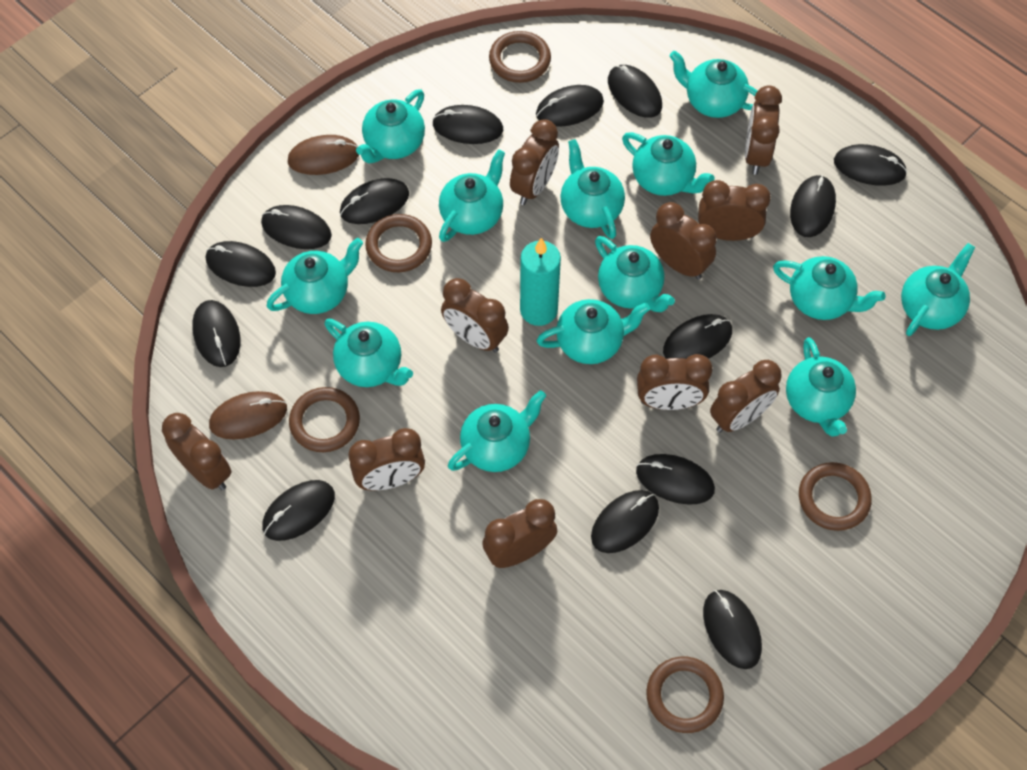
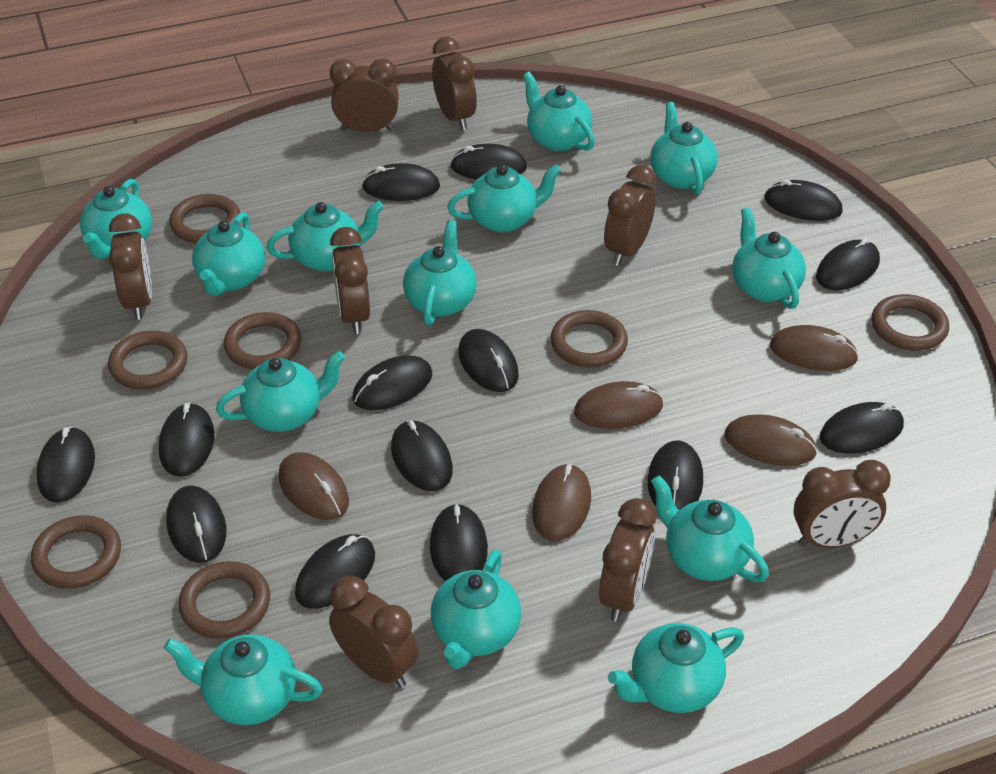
brown clock: 10 -> 8
brown mouse: 2 -> 5
brown ring: 5 -> 7
turquoise candle: 1 -> 0

